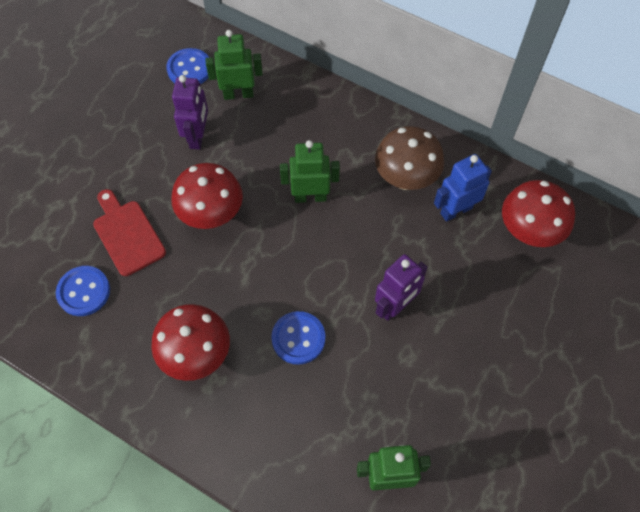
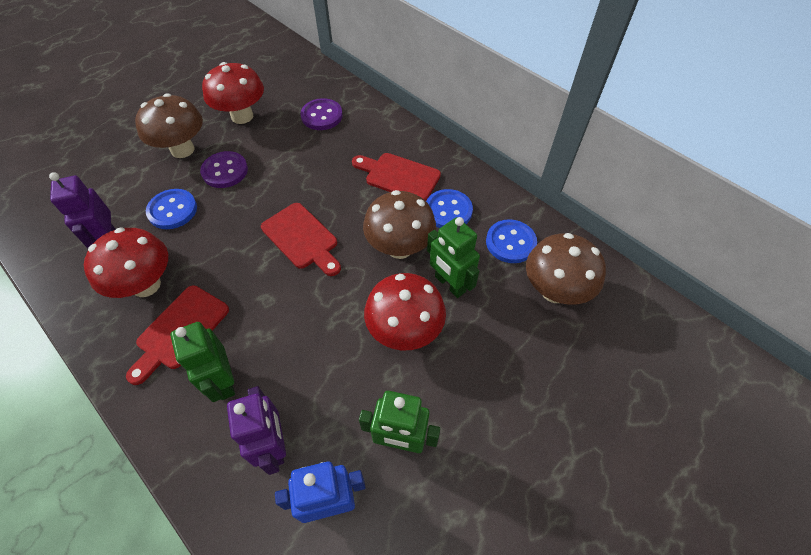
brown mushroom: 1 -> 3
purple button: 0 -> 2
red cutting board: 1 -> 3

